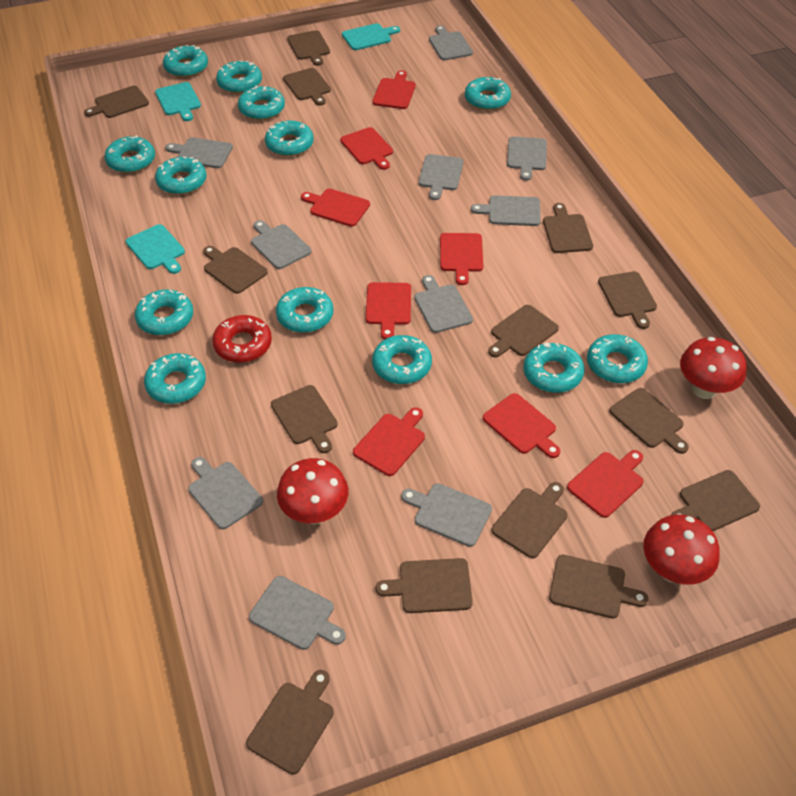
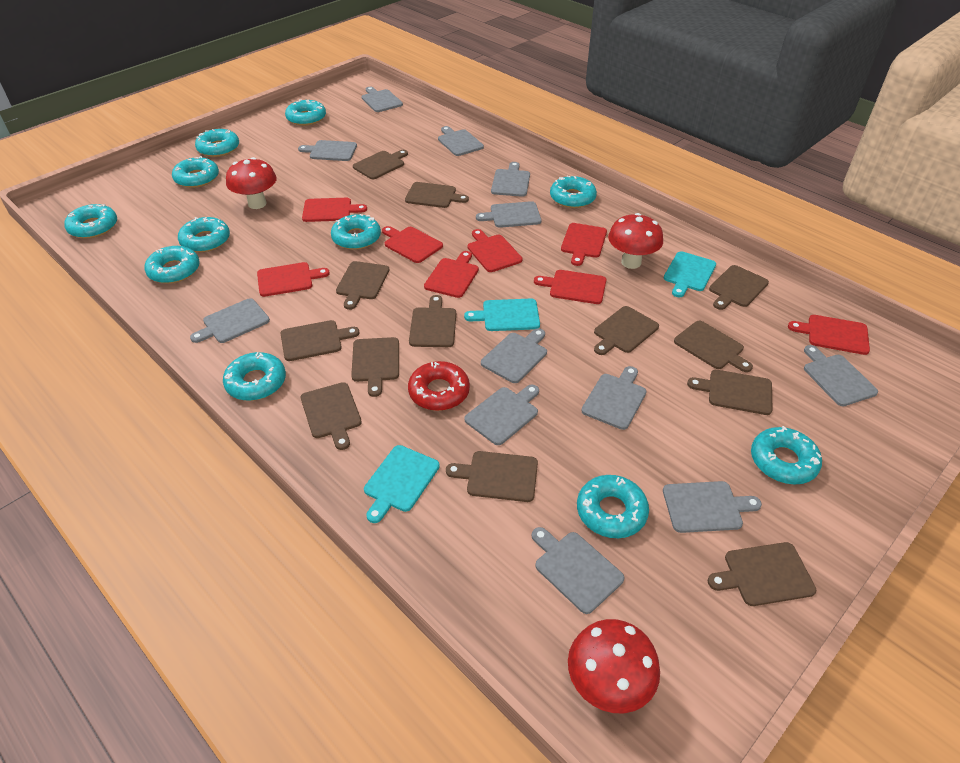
brown cutting board: 14 -> 13
grey cutting board: 10 -> 12
turquoise donut: 13 -> 11

